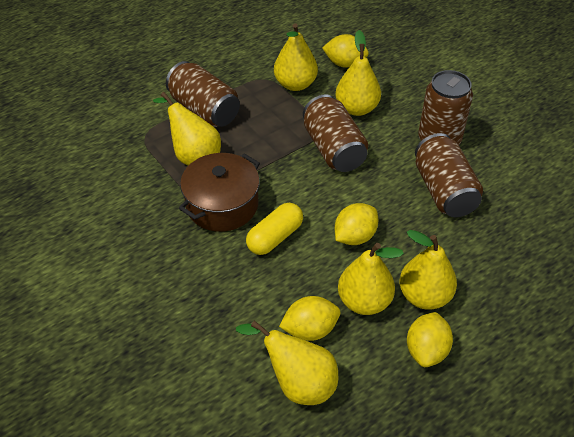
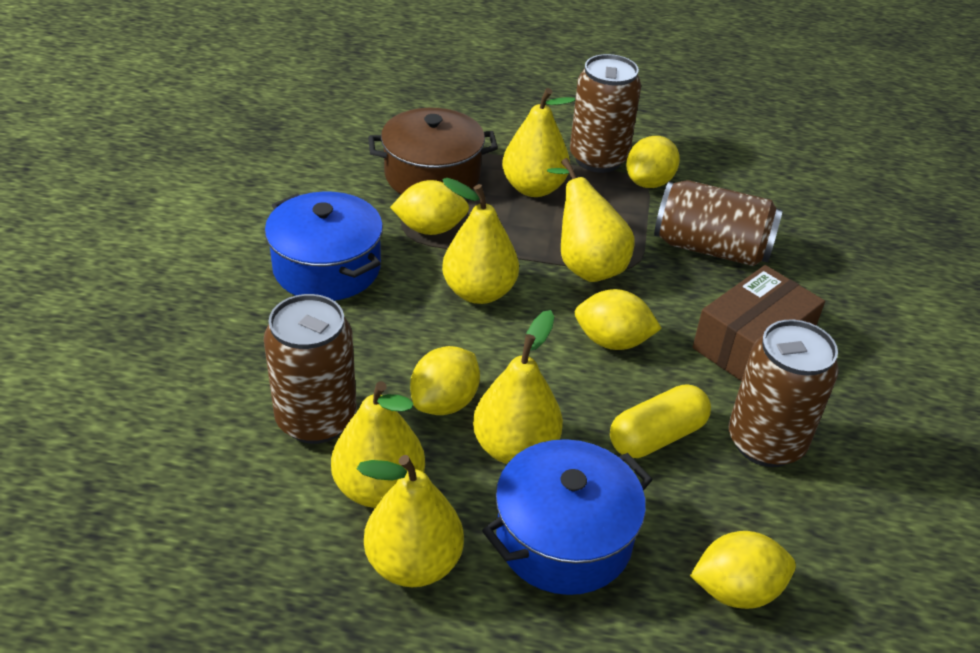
blue pot: 0 -> 2
brown box: 0 -> 1
yellow lemon: 4 -> 5

